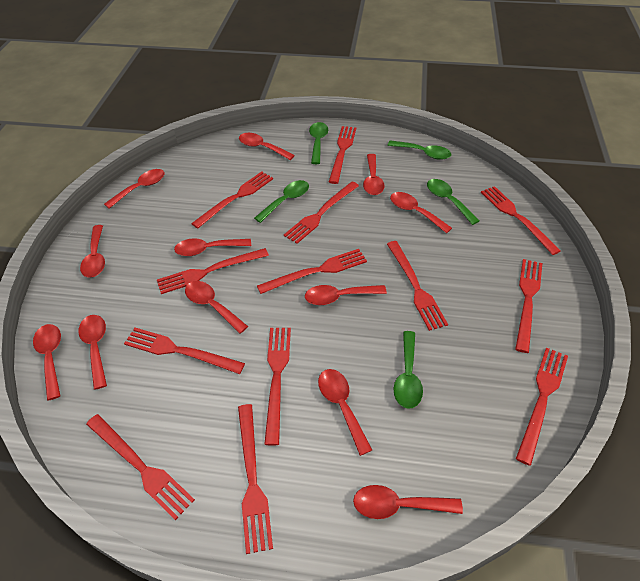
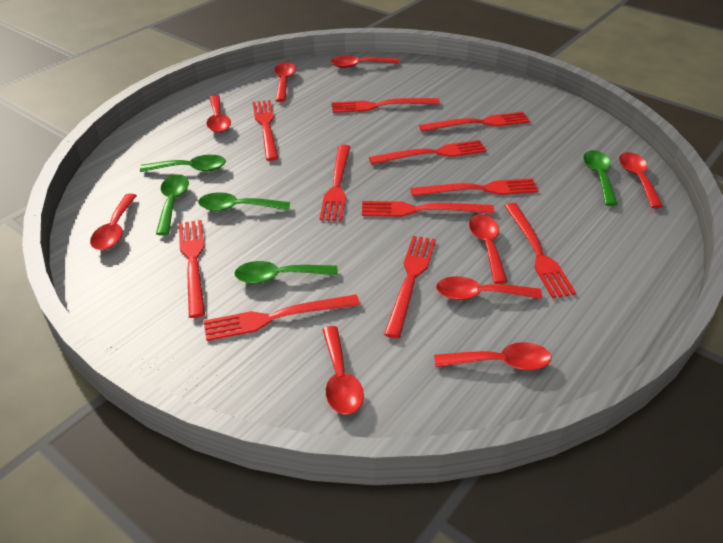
red fork: 13 -> 11
red spoon: 12 -> 9

